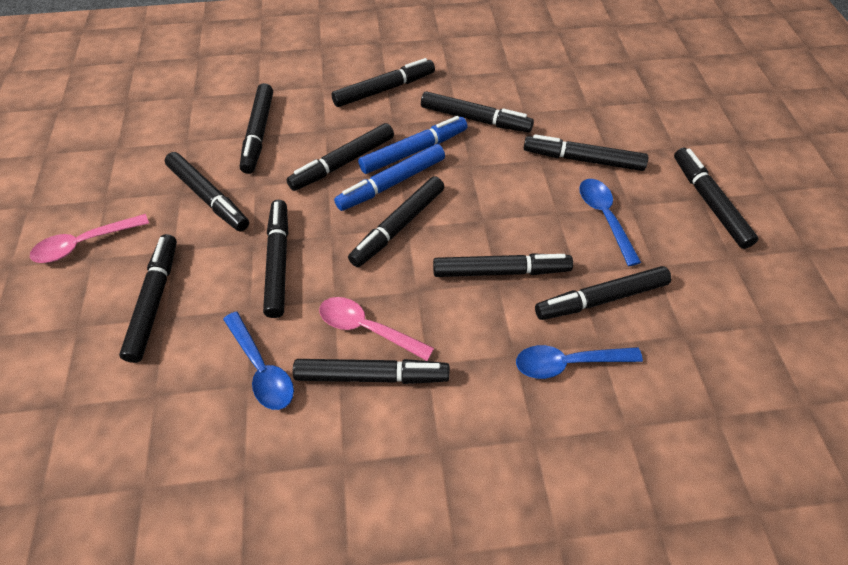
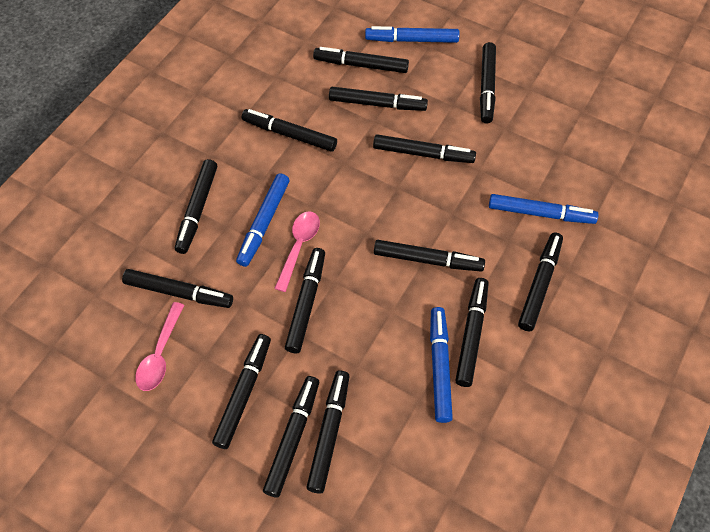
black marker: 13 -> 14
blue marker: 2 -> 4
blue spoon: 3 -> 0

